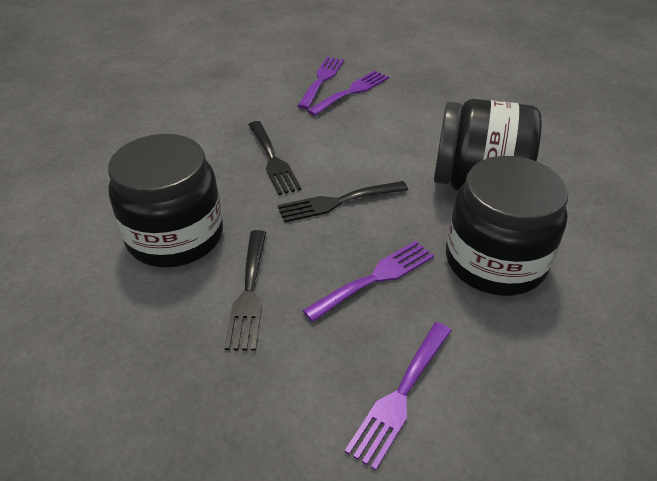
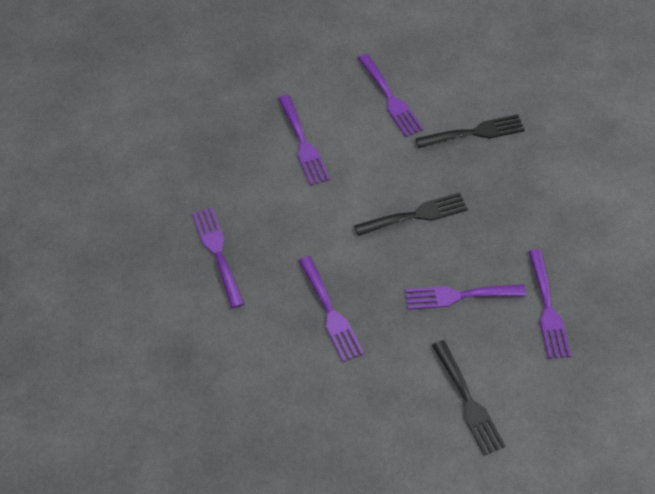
black jar: 3 -> 0
purple fork: 4 -> 6

